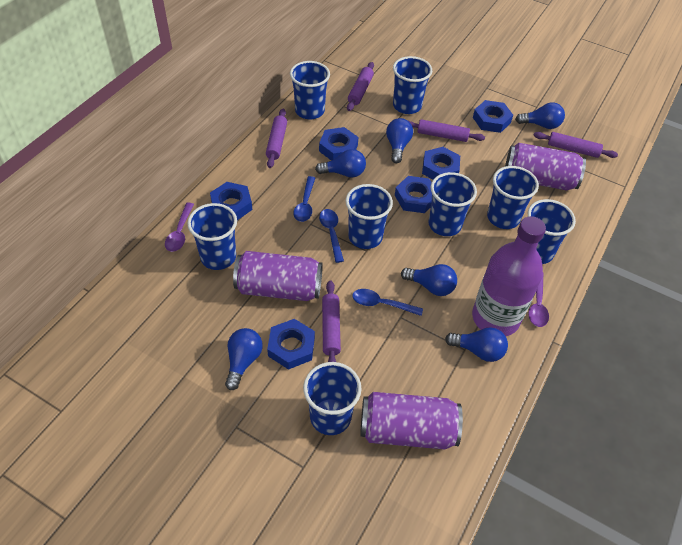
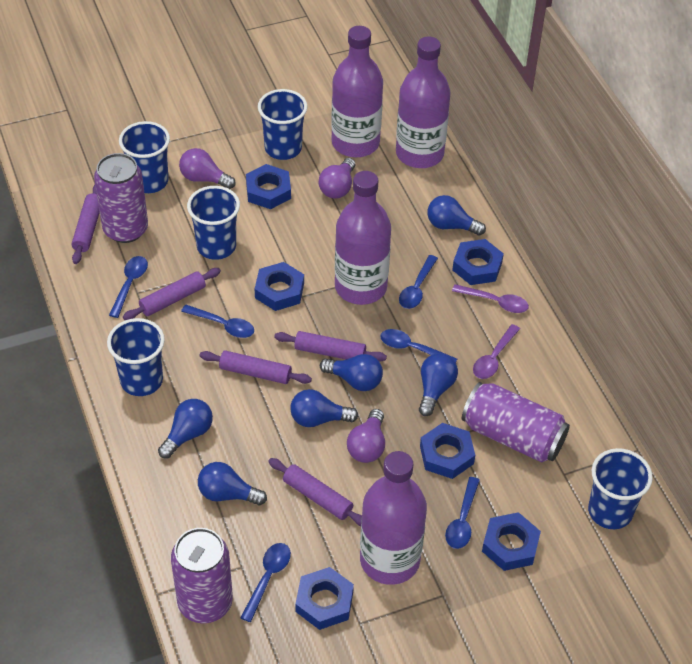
blue cup: 8 -> 5
blue spoon: 3 -> 6
purple bottle: 1 -> 4
purple light bulb: 0 -> 3

